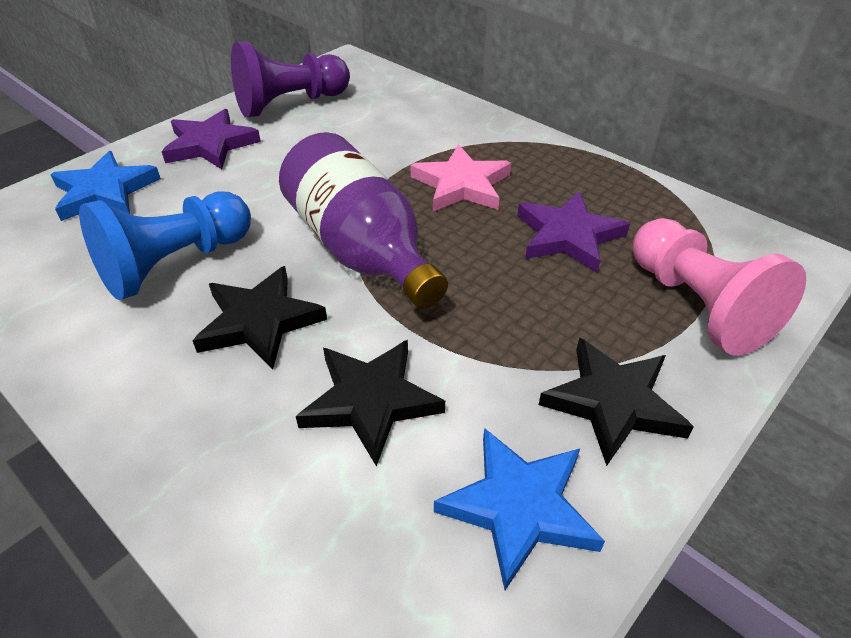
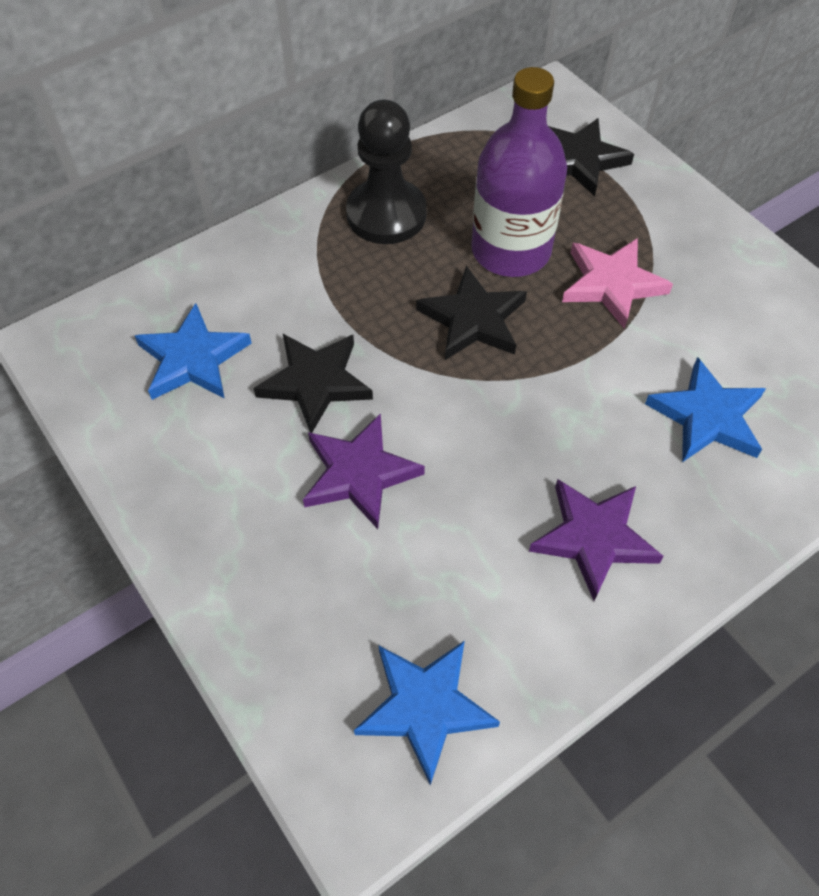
black pawn: 0 -> 1
blue pawn: 1 -> 0
blue star: 2 -> 3
pink pawn: 1 -> 0
purple pawn: 1 -> 0

